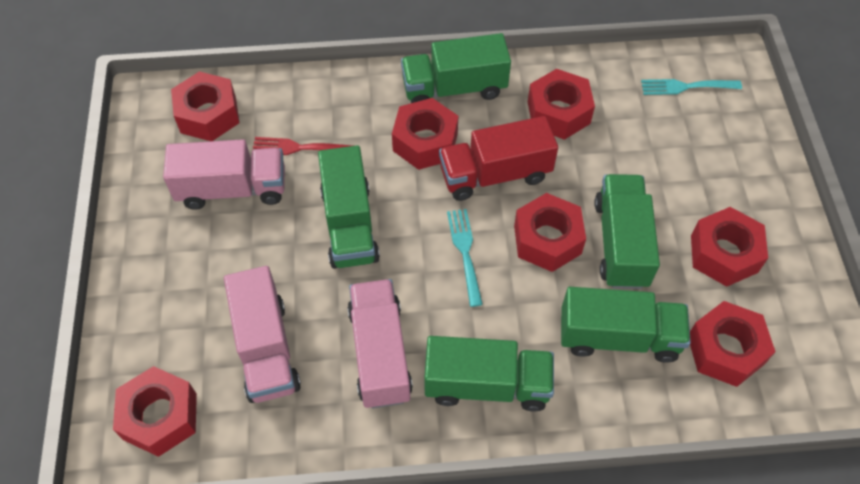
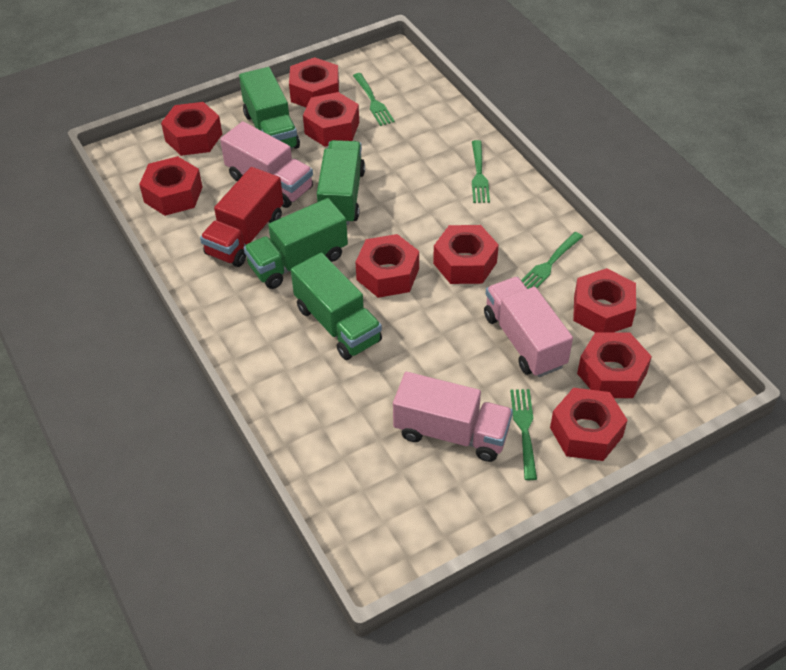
green fork: 0 -> 4
green truck: 5 -> 4
red fork: 1 -> 0
red nut: 7 -> 9
turquoise fork: 2 -> 0

